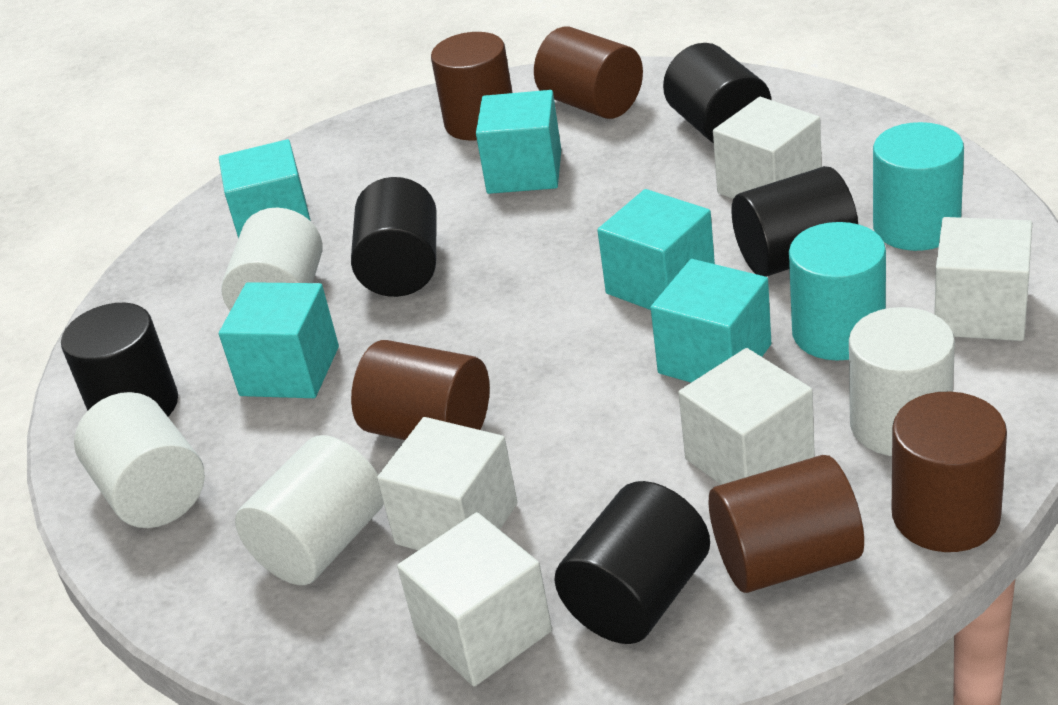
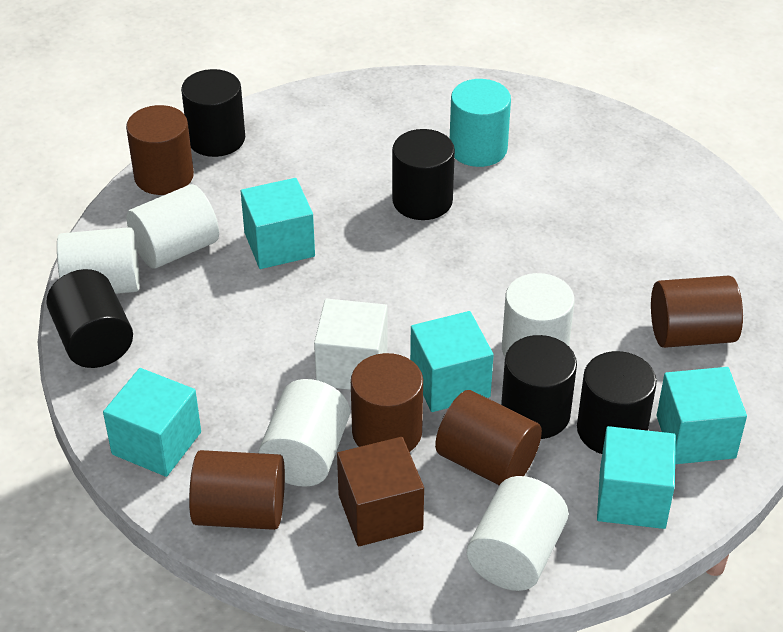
brown cube: 0 -> 1
turquoise cylinder: 2 -> 1
white cube: 5 -> 1
white cylinder: 4 -> 5

